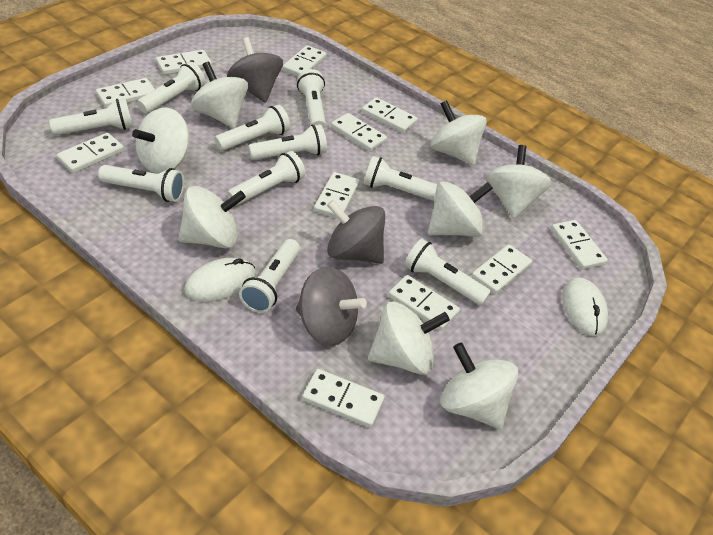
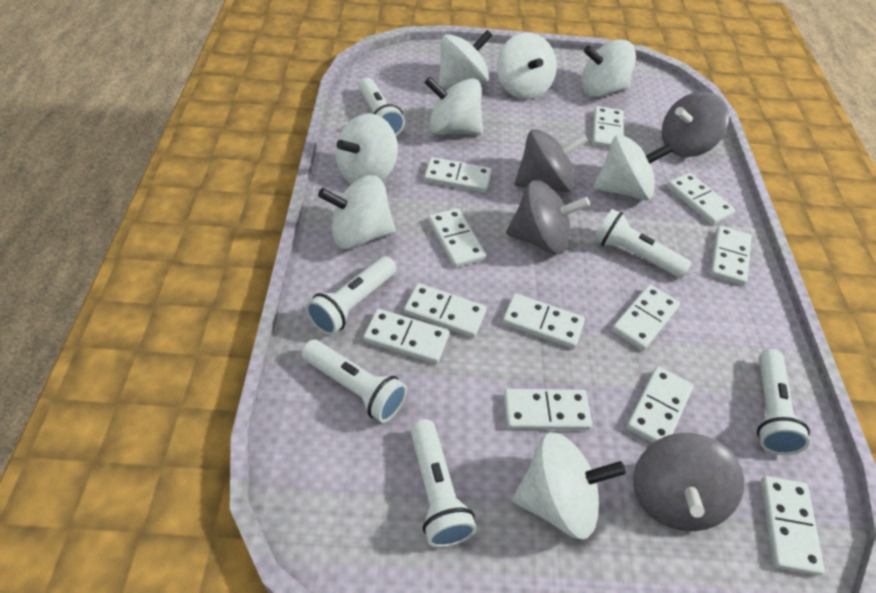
grey spinning top: 3 -> 4
white domino: 11 -> 12
white flashlight: 10 -> 6
white mouse: 2 -> 0

